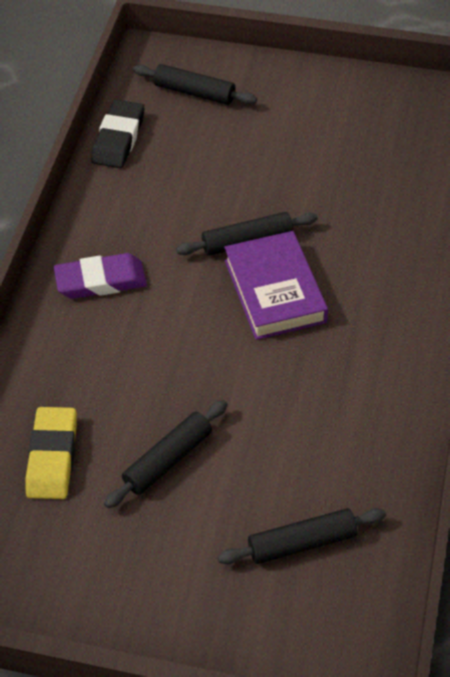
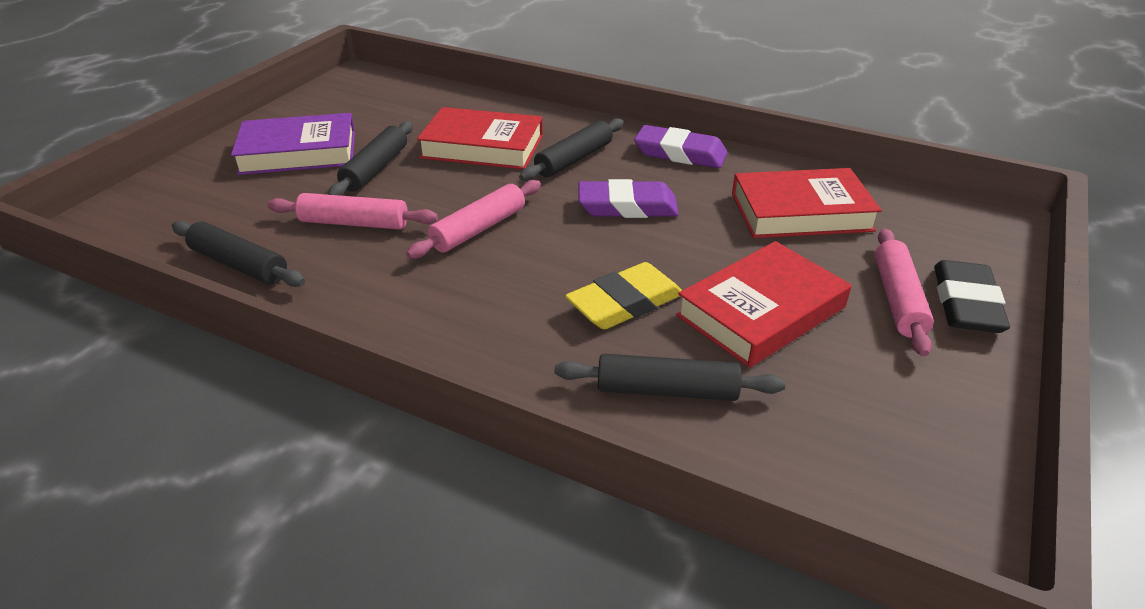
pink rolling pin: 0 -> 3
purple eraser: 1 -> 2
red book: 0 -> 3

